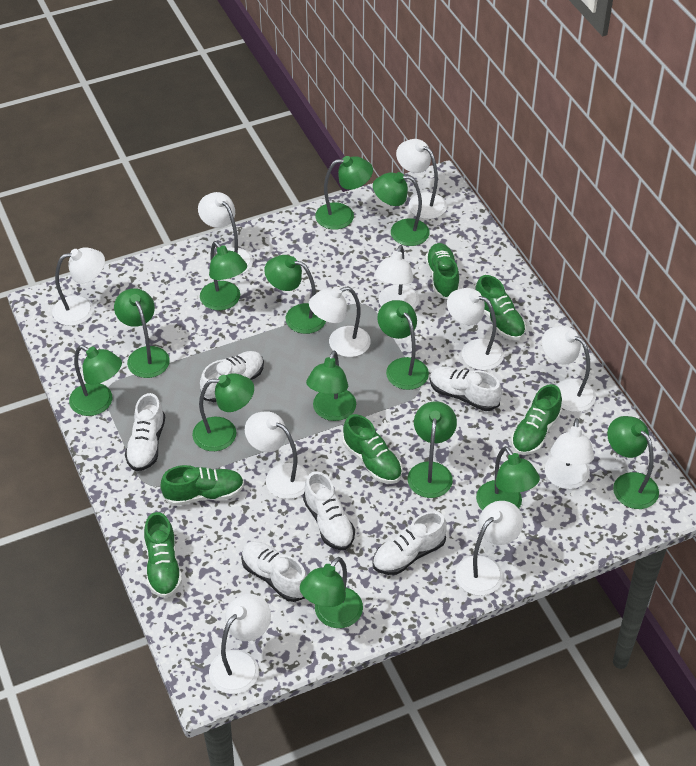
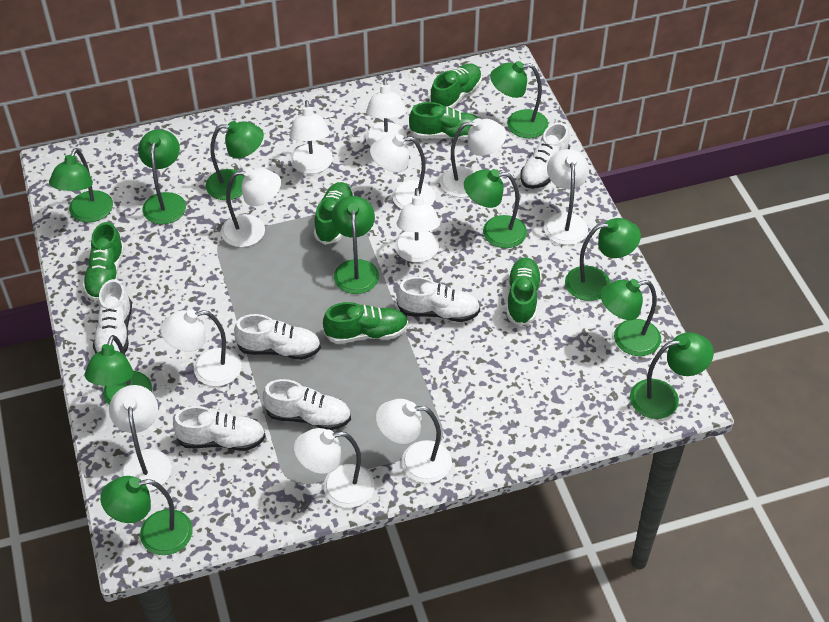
green lamp: 13 -> 11

